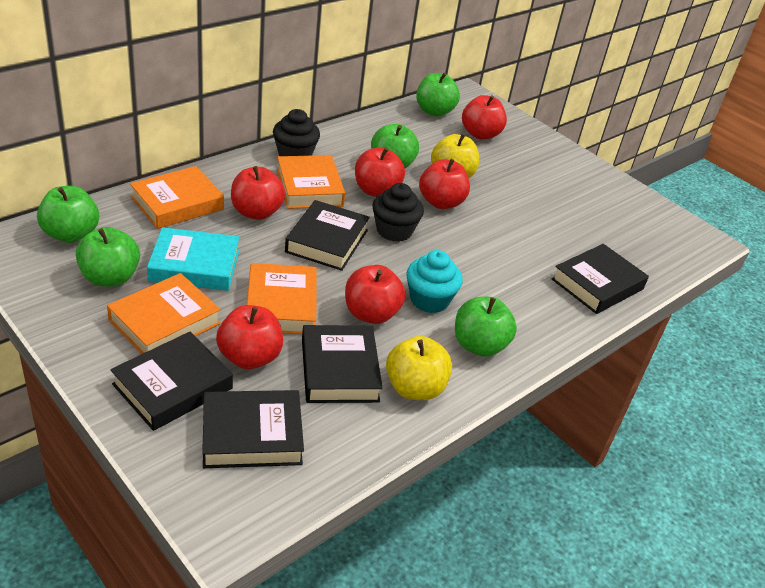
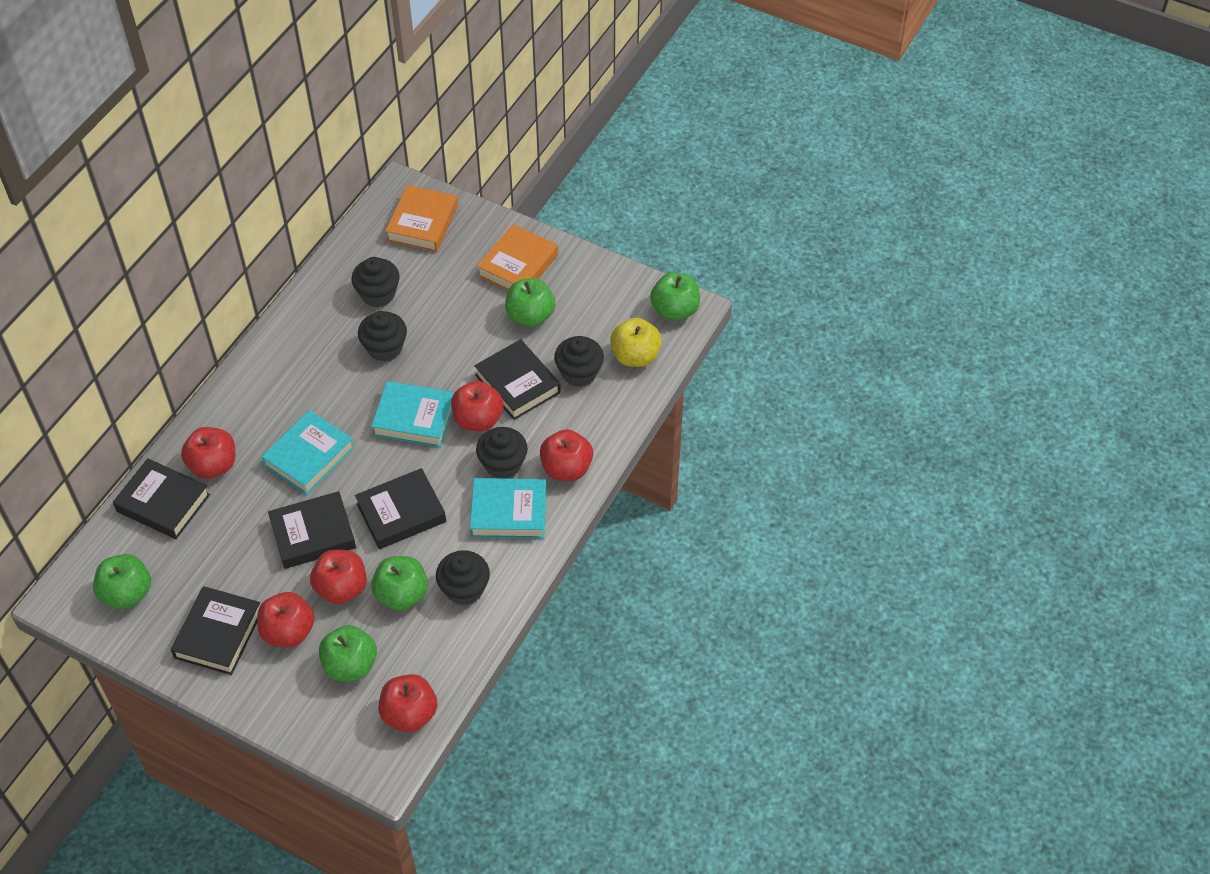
black cupcake: 2 -> 5
orange book: 4 -> 2
turquoise book: 1 -> 3
turquoise cupcake: 1 -> 0
yellow apple: 2 -> 1

